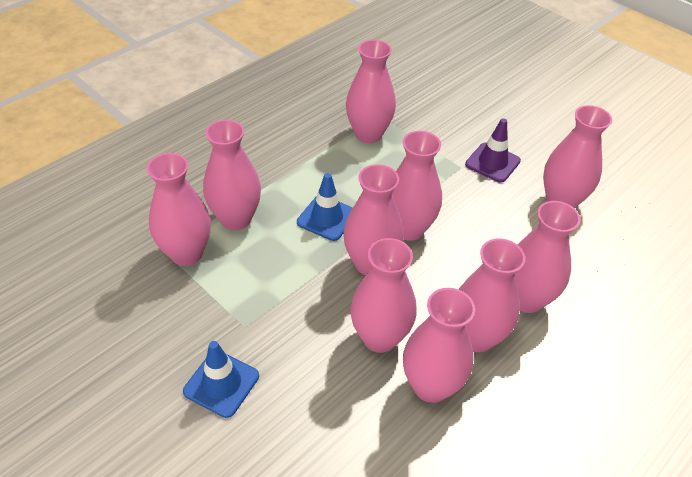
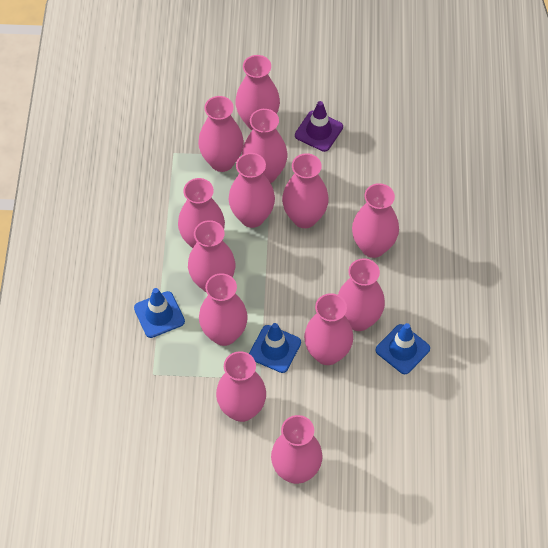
blue traffic cone: 2 -> 3
pink vase: 10 -> 13

